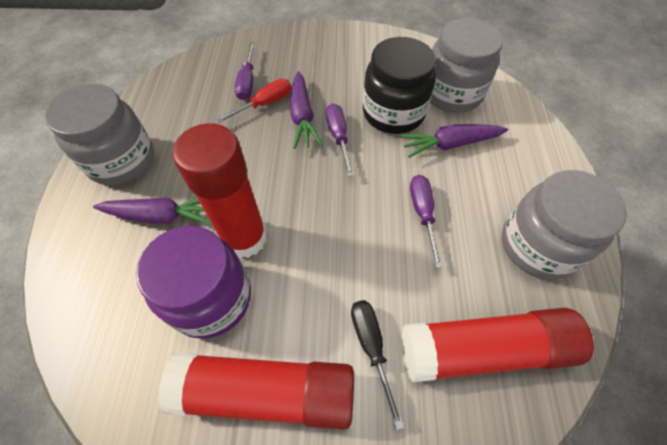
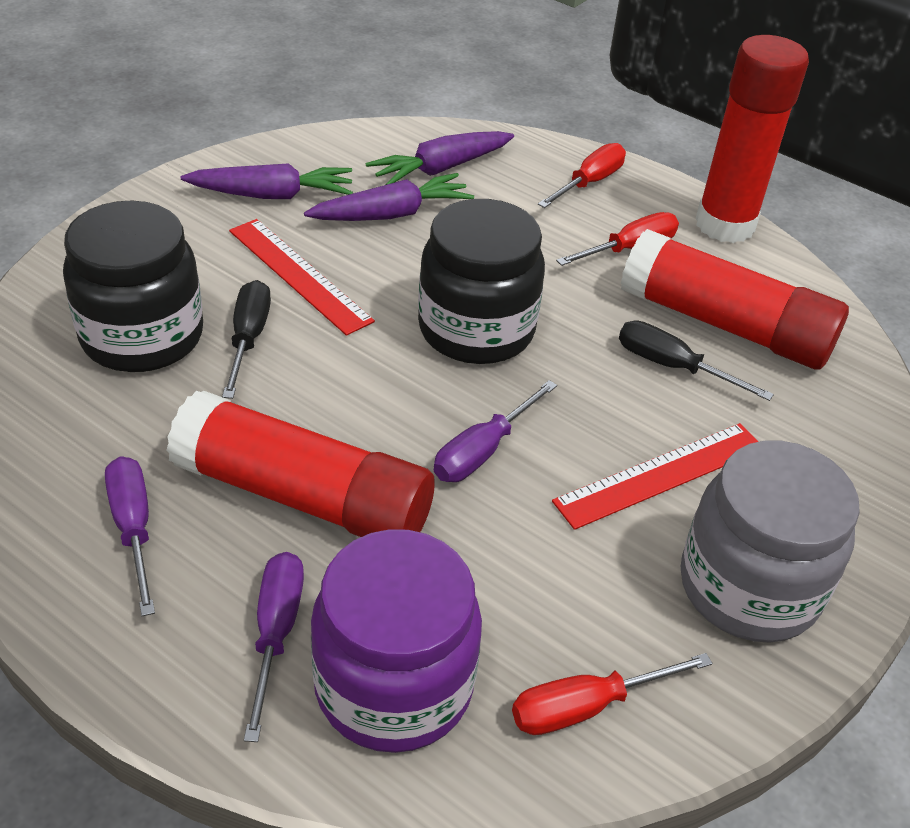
black jar: 1 -> 2
black screwdriver: 1 -> 2
grey jar: 3 -> 1
red ruler: 0 -> 2
red screwdriver: 1 -> 3

